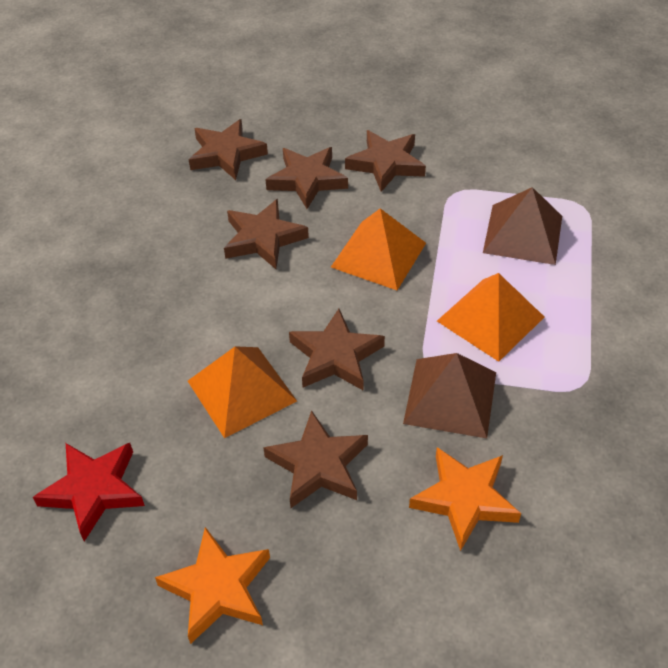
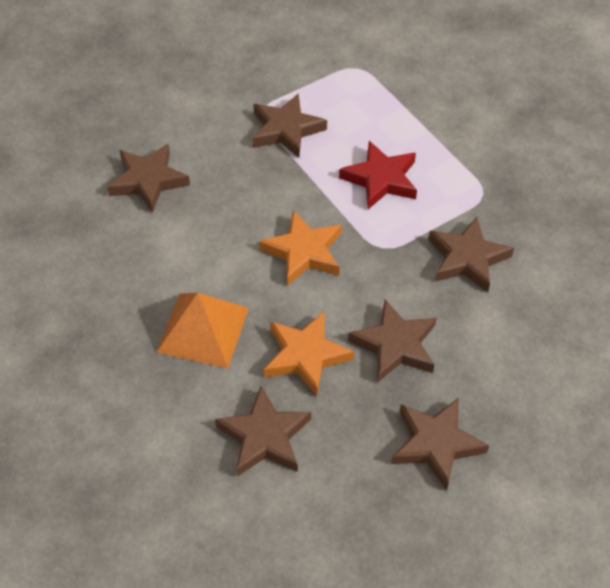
brown pyramid: 2 -> 0
orange pyramid: 3 -> 1

